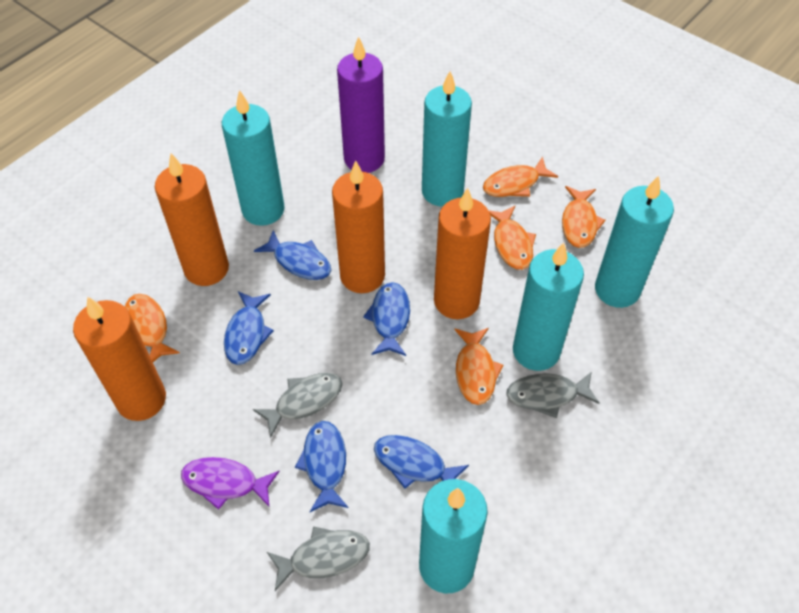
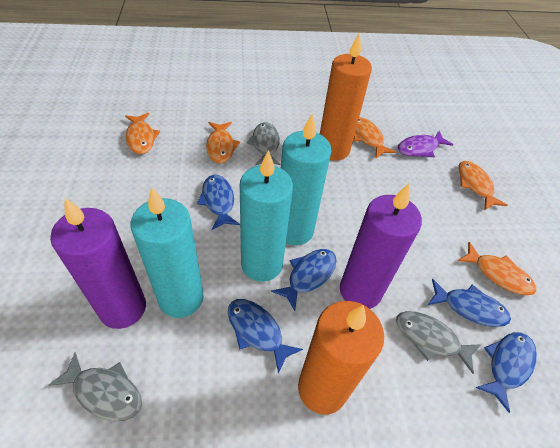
orange candle: 4 -> 2
purple candle: 1 -> 2
turquoise candle: 5 -> 3

